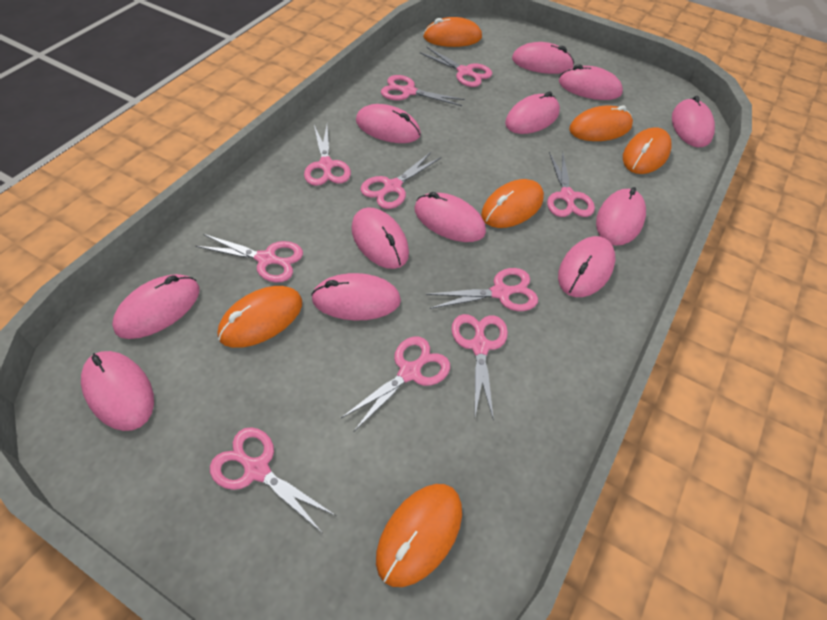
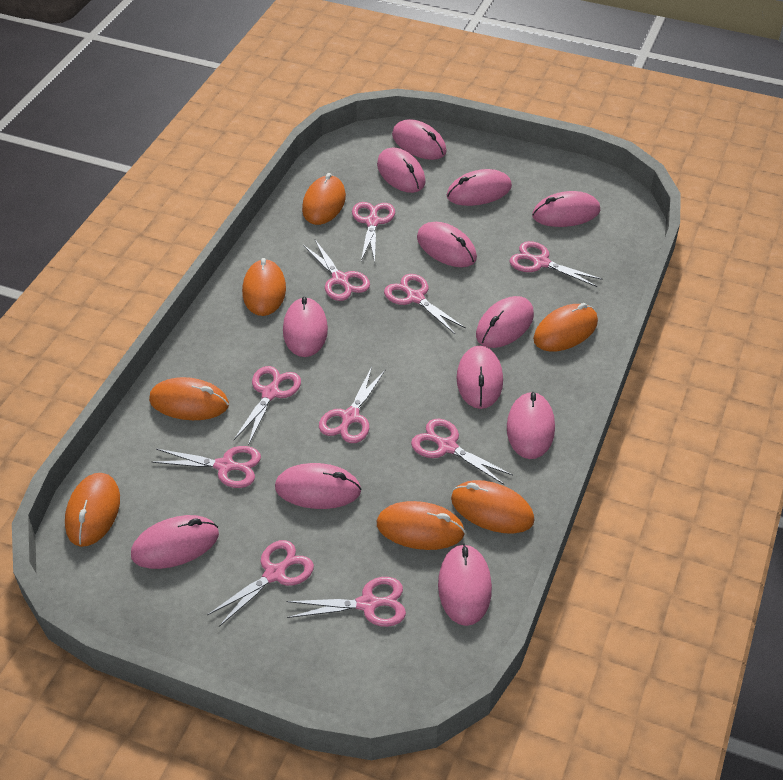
orange mouse: 6 -> 7

